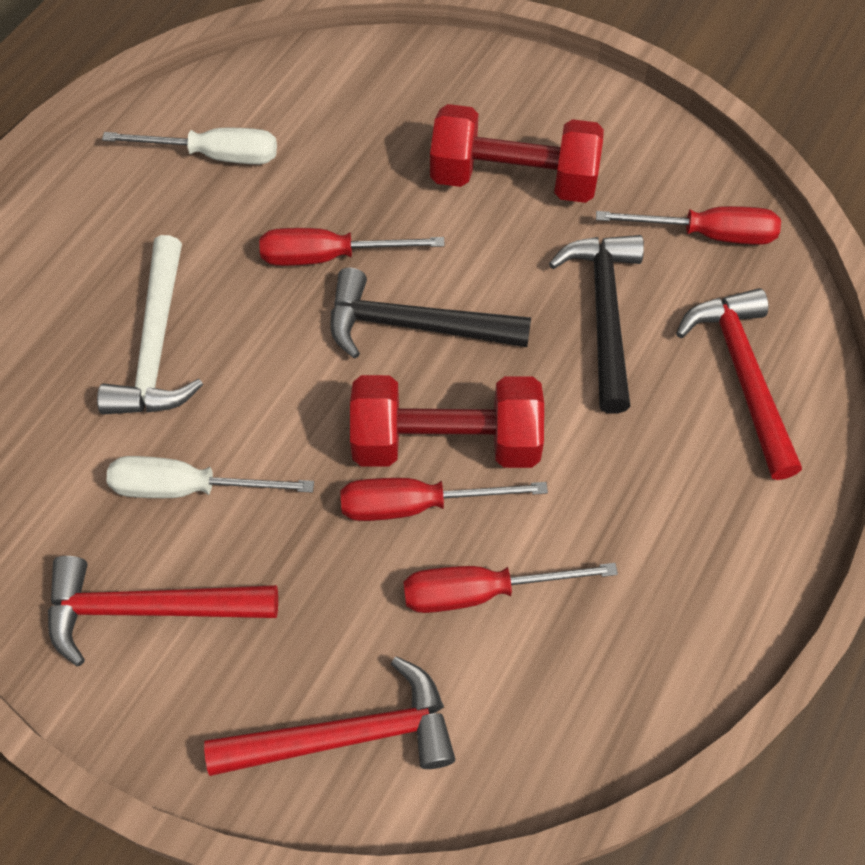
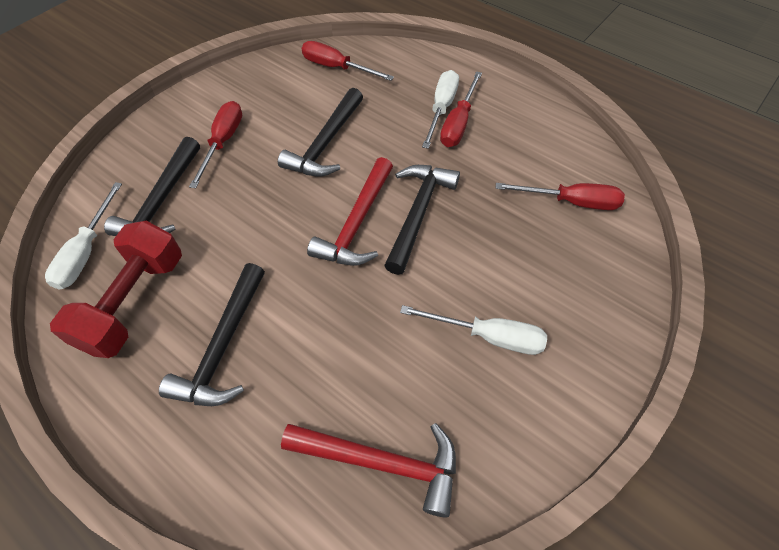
black hammer: 2 -> 4
red dumbbell: 2 -> 1
red hammer: 3 -> 2
white hammer: 1 -> 0
white screwdriver: 2 -> 3

